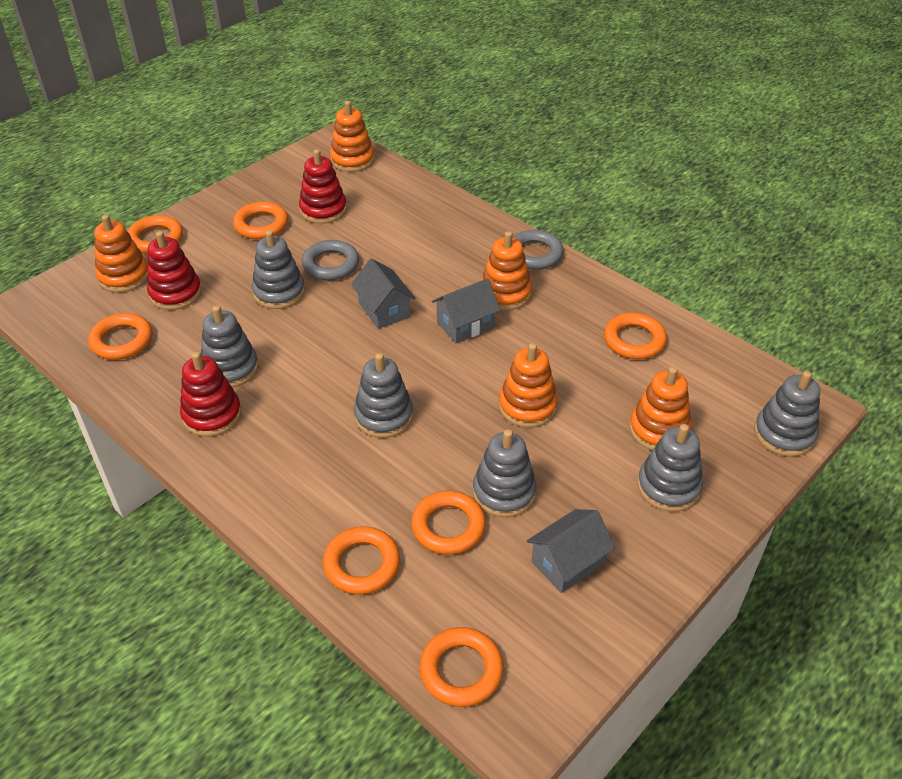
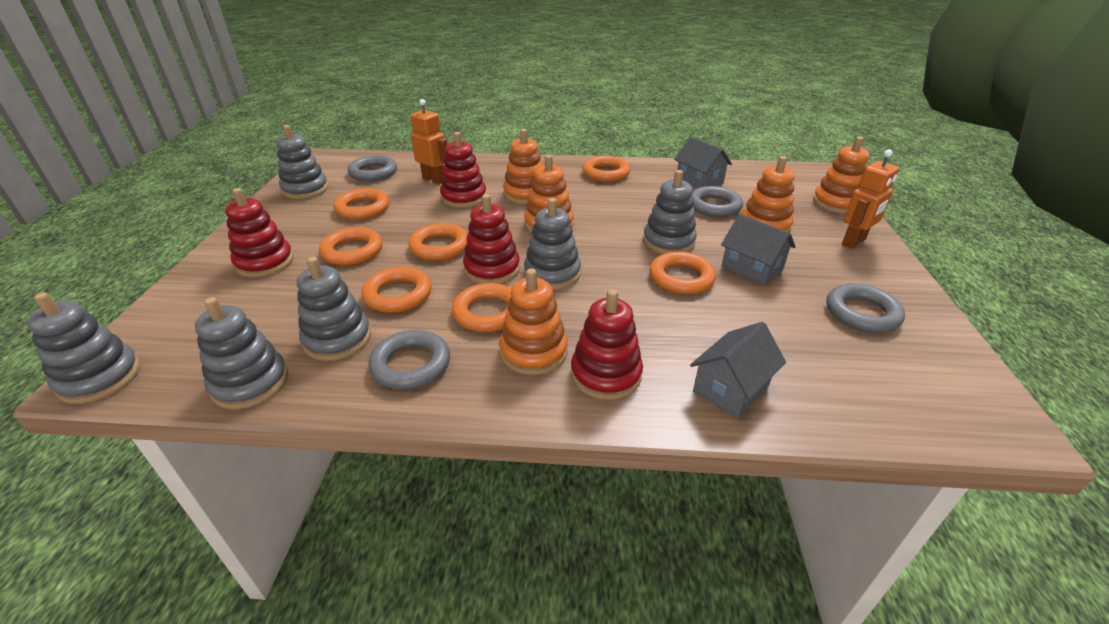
grey ring: 2 -> 4
orange robot: 0 -> 2
red stacking toy: 3 -> 4

